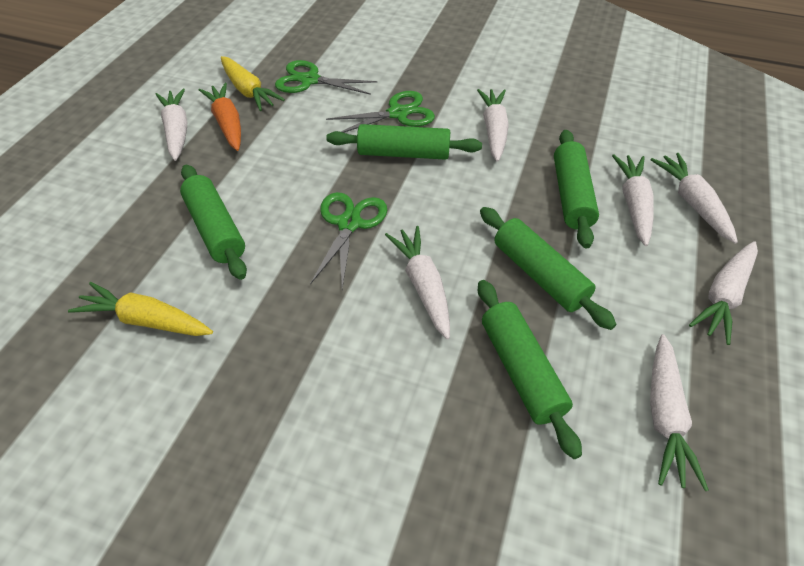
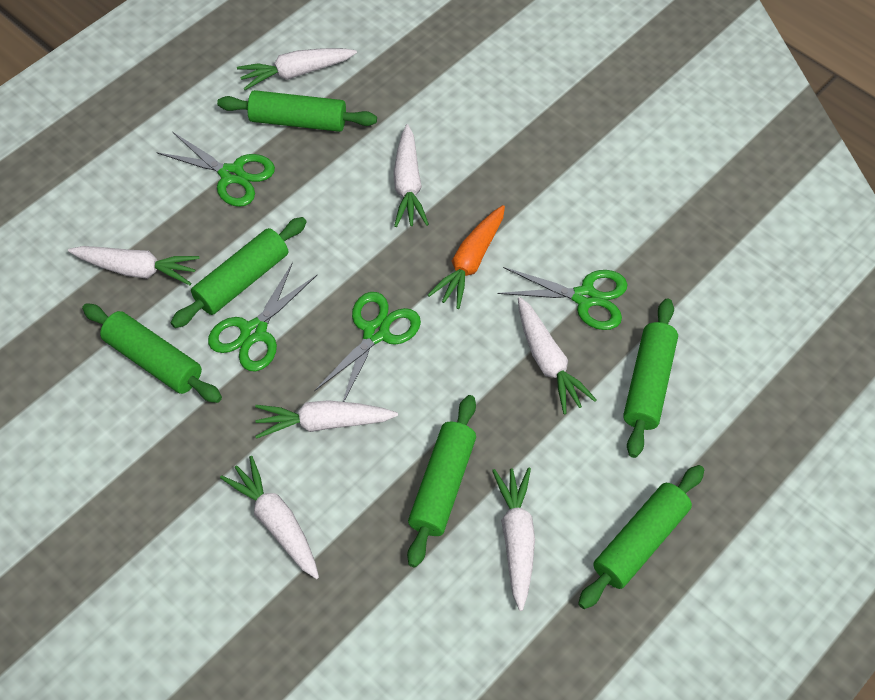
green rolling pin: 5 -> 6
green scissors: 3 -> 4
yellow carrot: 2 -> 0

